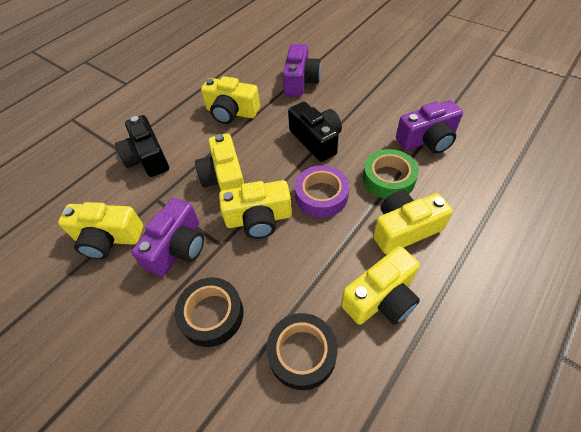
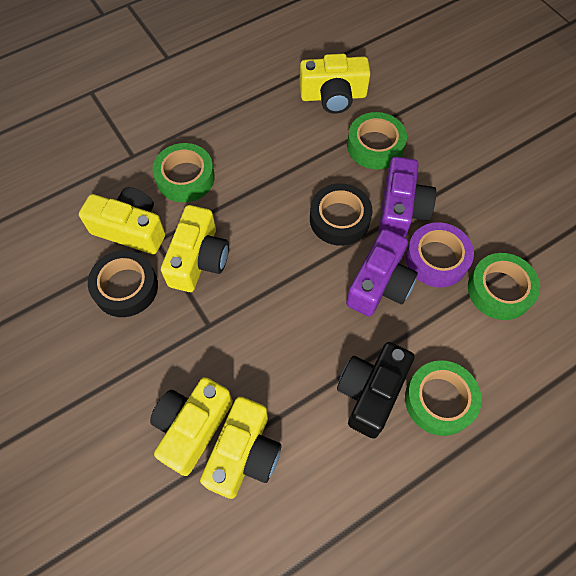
black camera: 2 -> 1
green tape: 1 -> 4
purple camera: 3 -> 2
yellow camera: 6 -> 5

